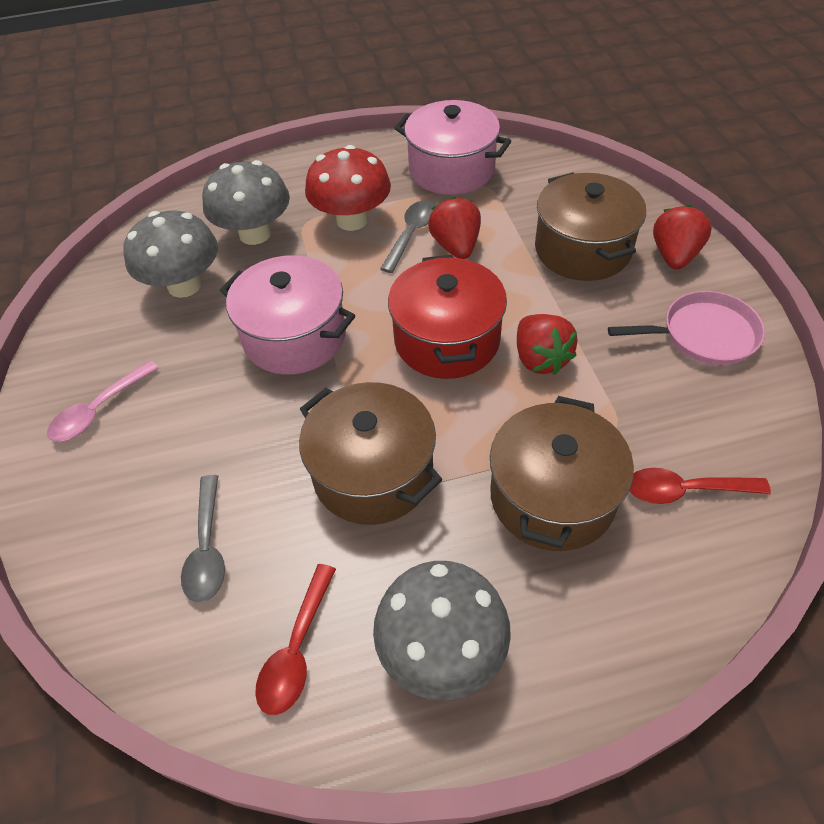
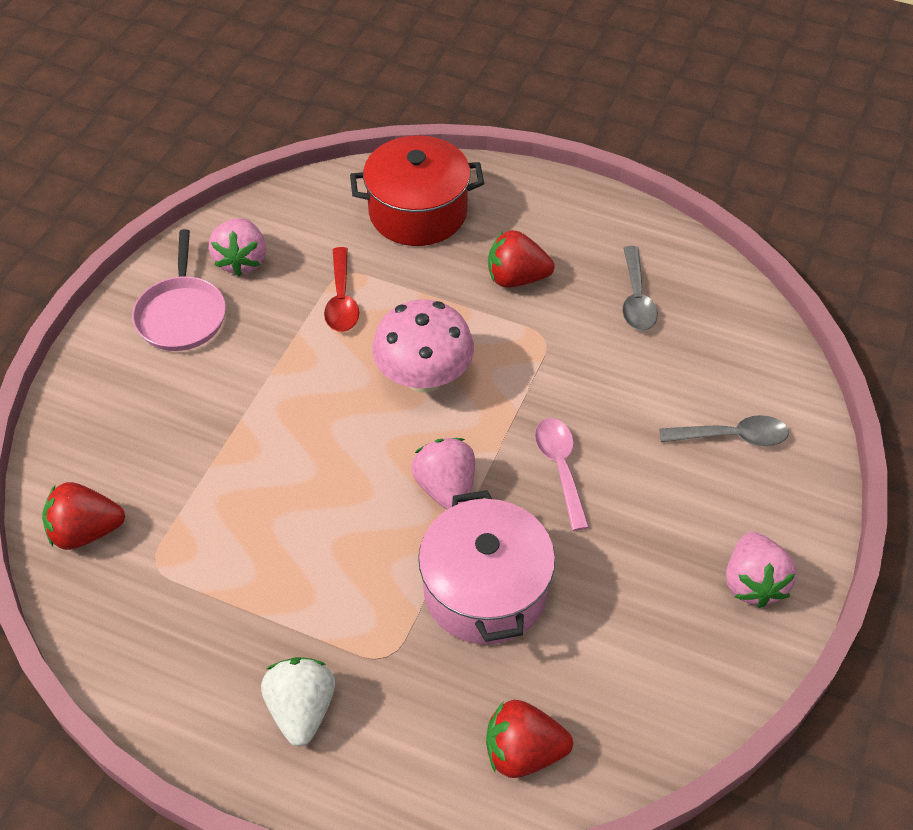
brown pot: 3 -> 0
grey mushroom: 3 -> 0
pink mushroom: 0 -> 1
pink pot: 2 -> 1
pink strawberry: 0 -> 3
red mushroom: 1 -> 0
red spoon: 2 -> 1
white strawberry: 0 -> 1

